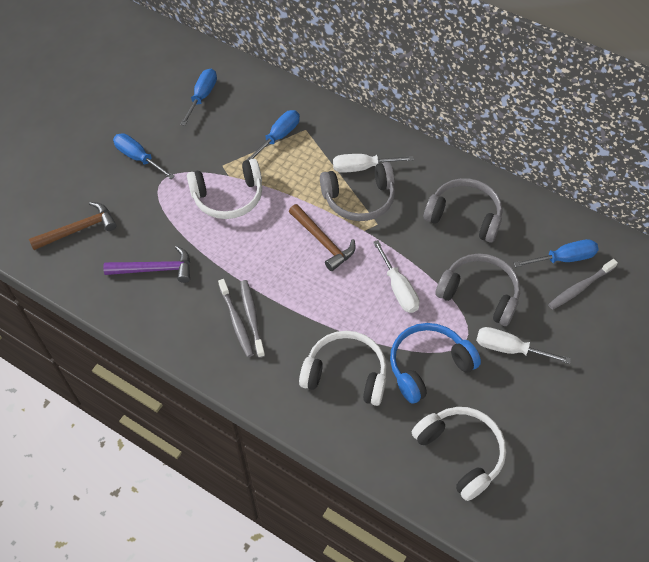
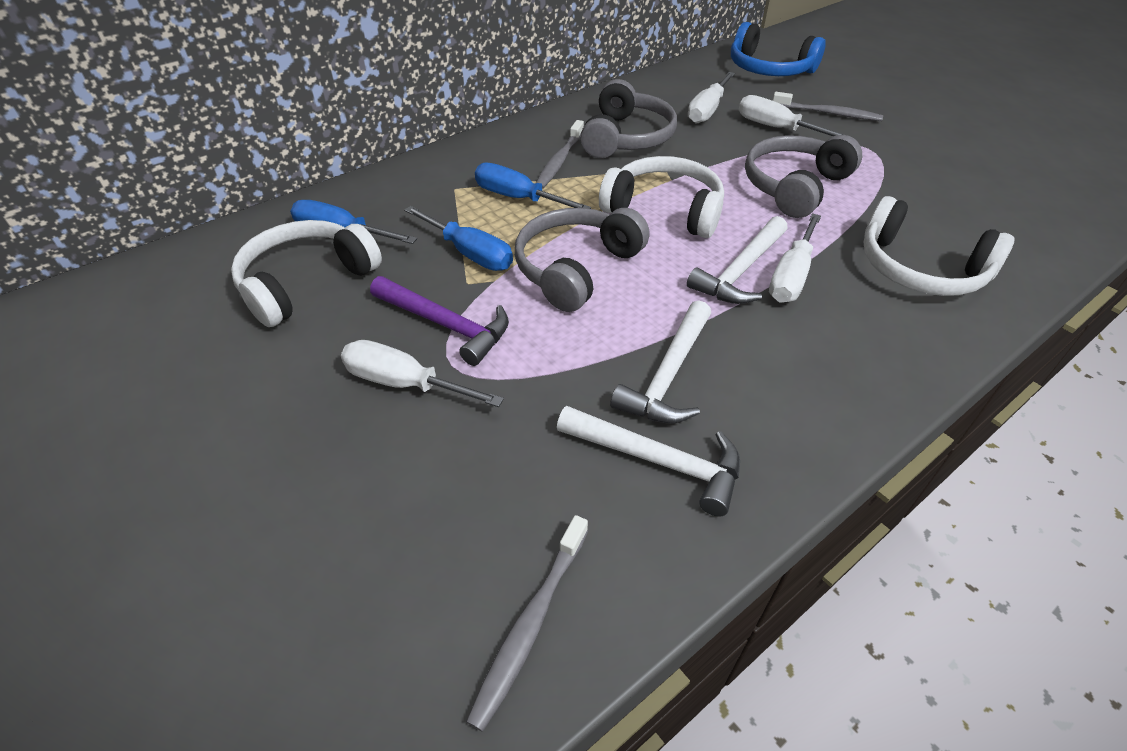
blue screwdriver: 4 -> 3
brown hammer: 2 -> 0
white hammer: 0 -> 3
white screwdriver: 3 -> 4

